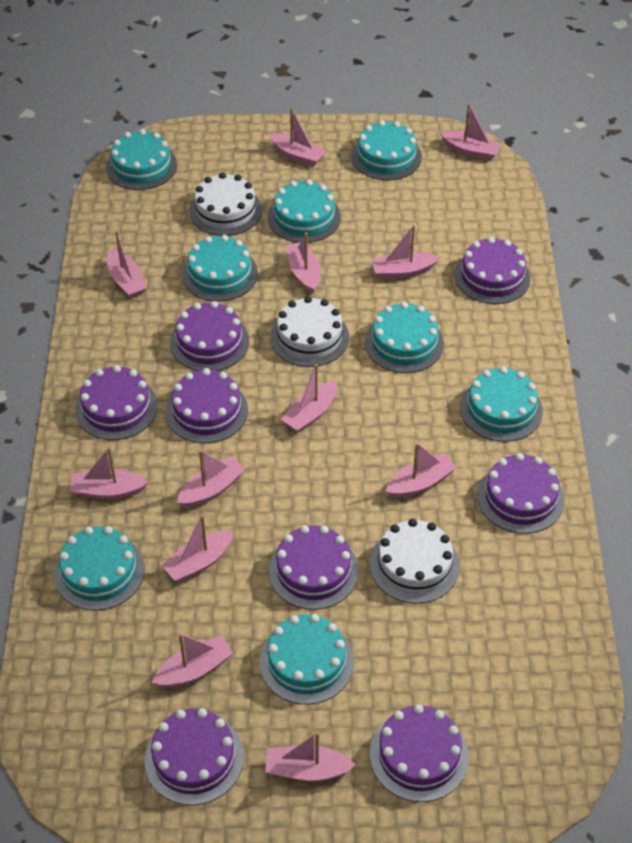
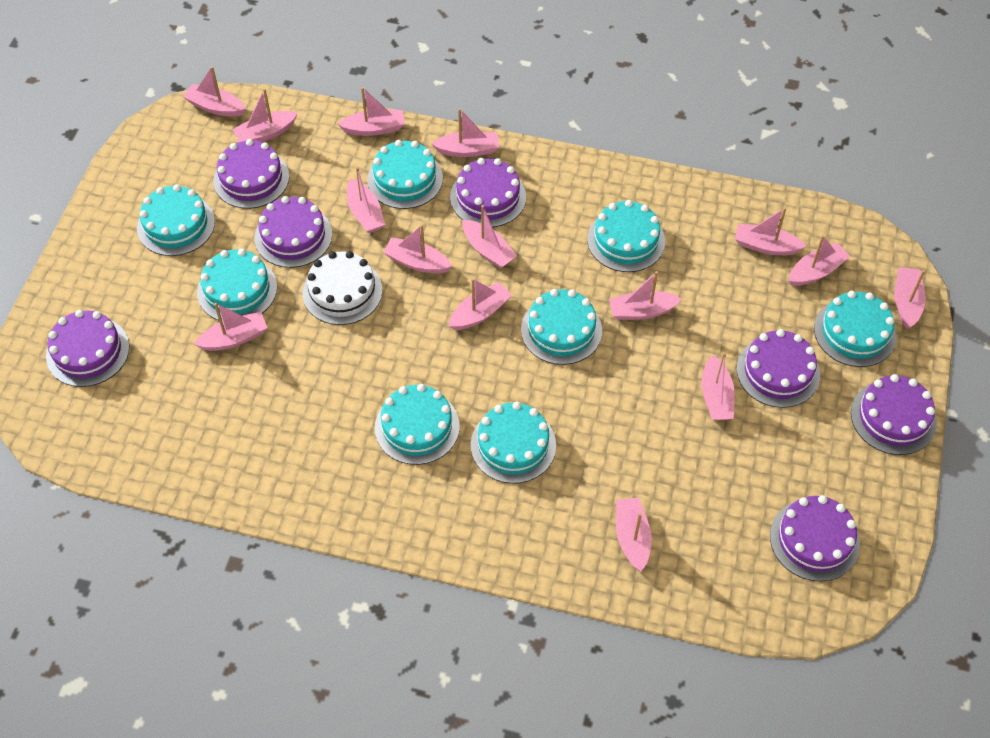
pink boat: 12 -> 15
purple cake: 8 -> 7
white cake: 3 -> 1

